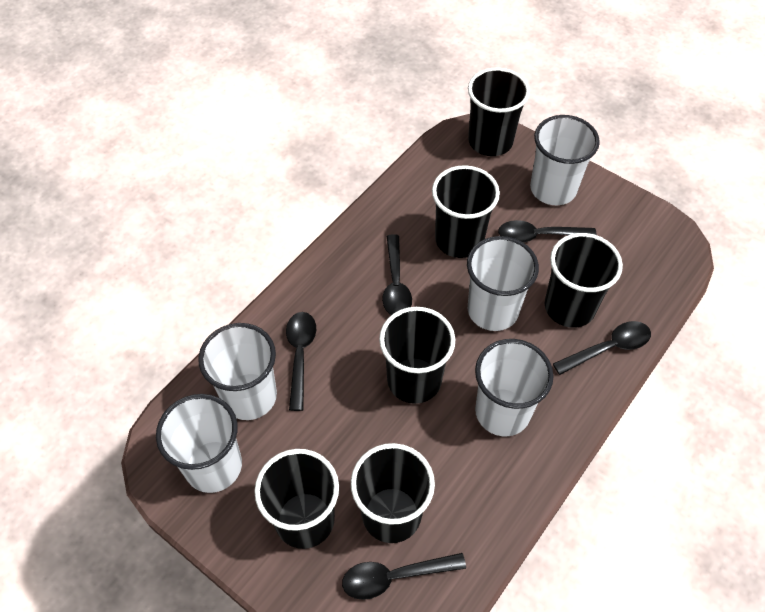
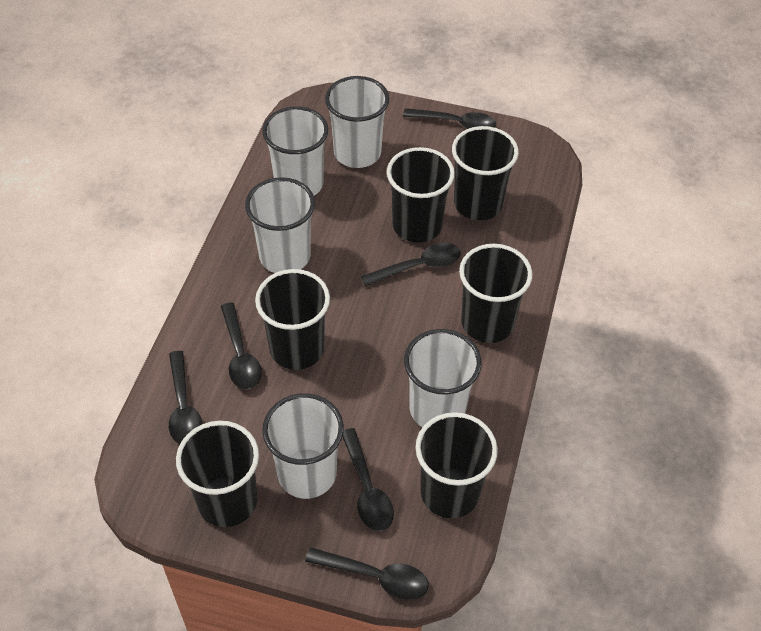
black spoon: 5 -> 6

